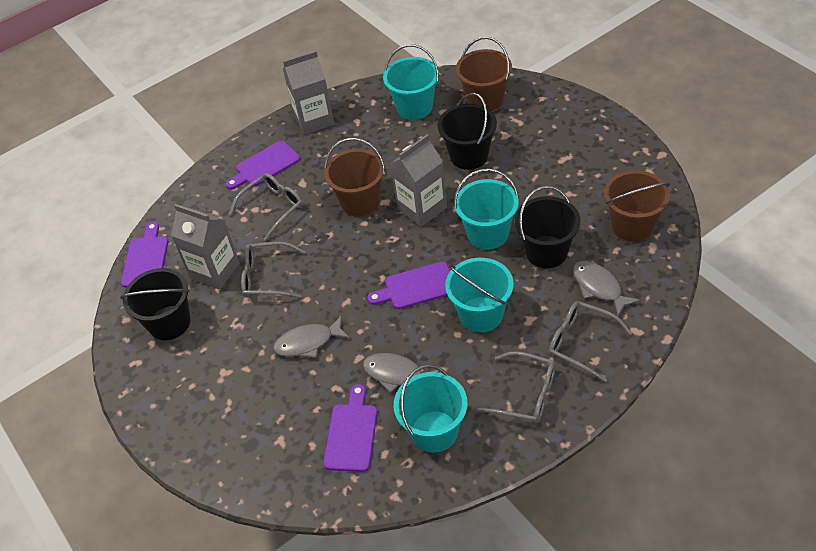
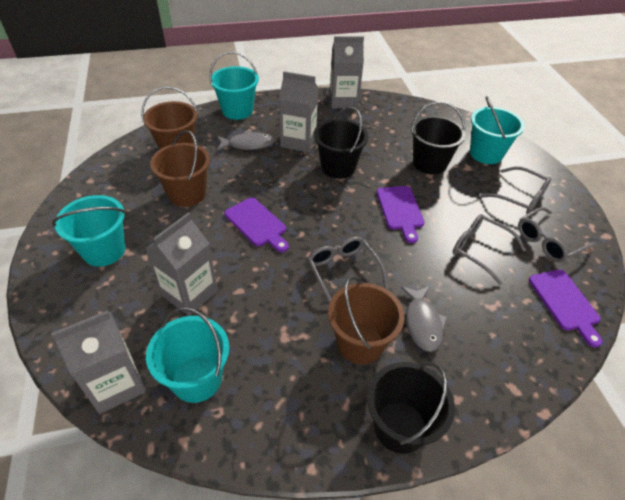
grey carton: 3 -> 4
grey fish: 3 -> 2
purple cutting board: 4 -> 3

